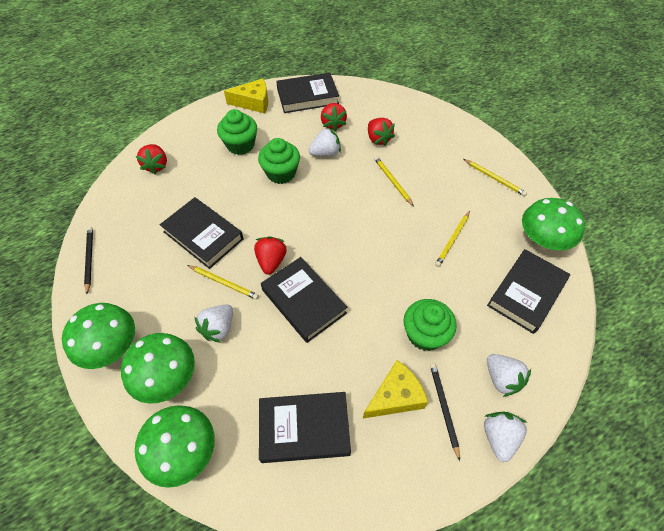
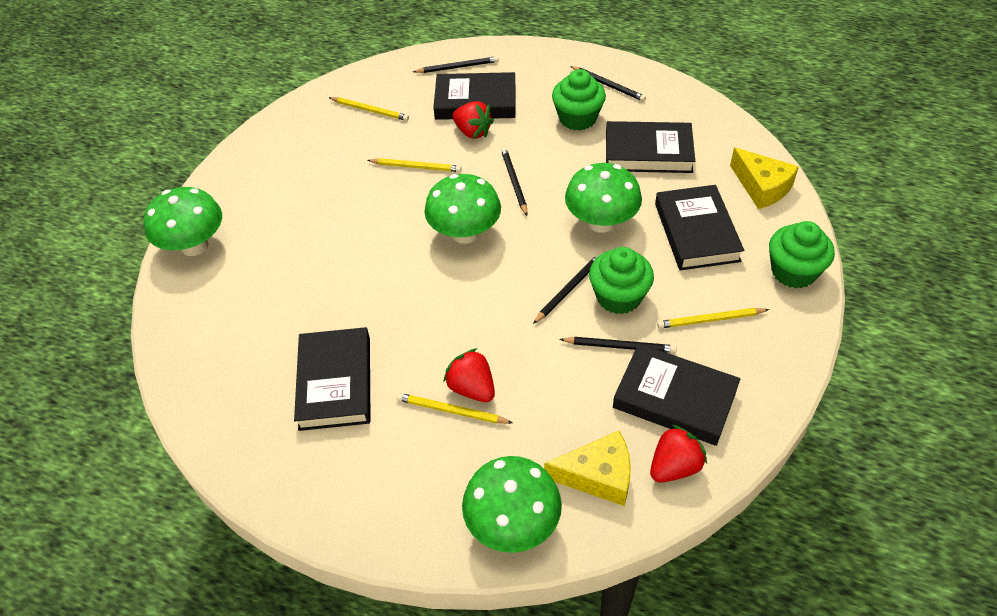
black pencil: 2 -> 5
red strawberry: 4 -> 3
white strawberry: 4 -> 0

